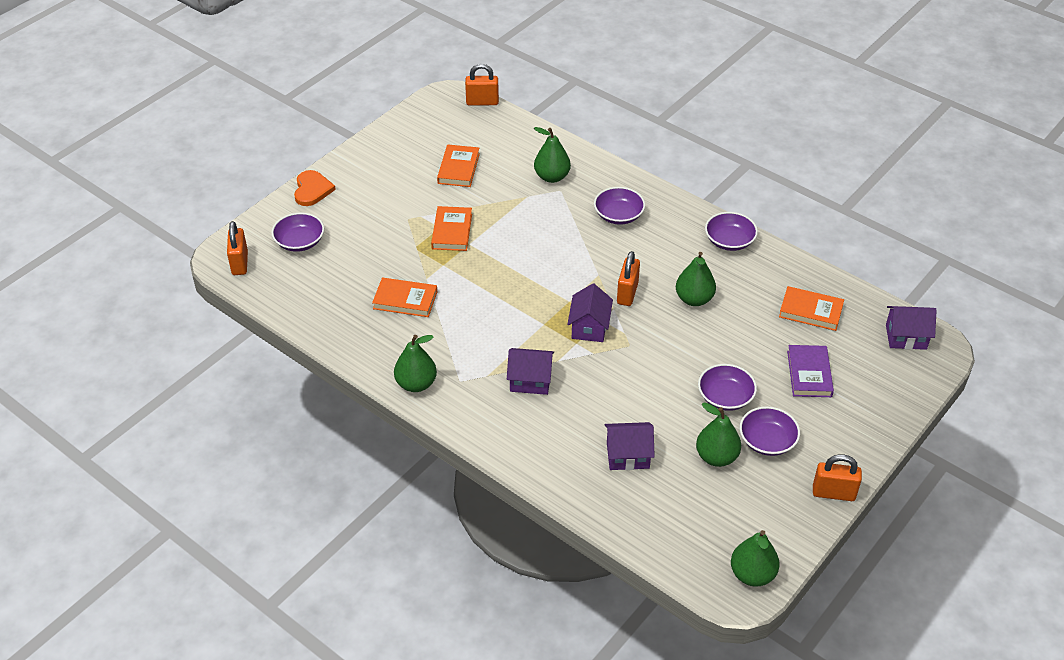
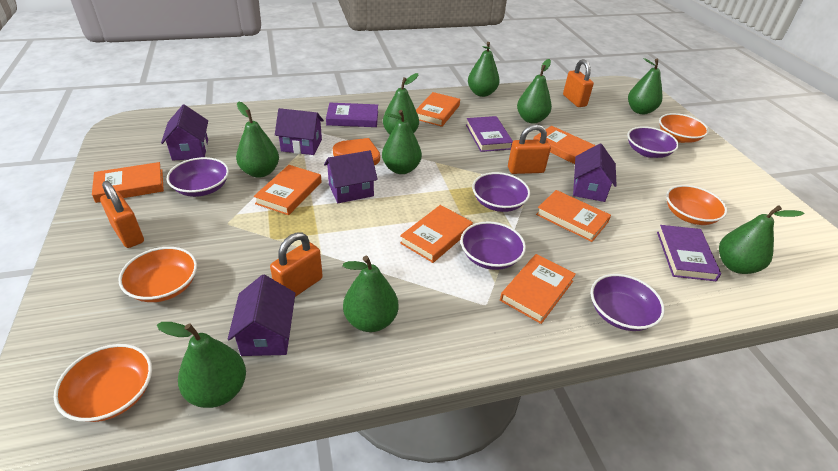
green pear: 5 -> 9
orange book: 4 -> 7
orange bowl: 0 -> 4
purple book: 1 -> 3
purple house: 4 -> 5

